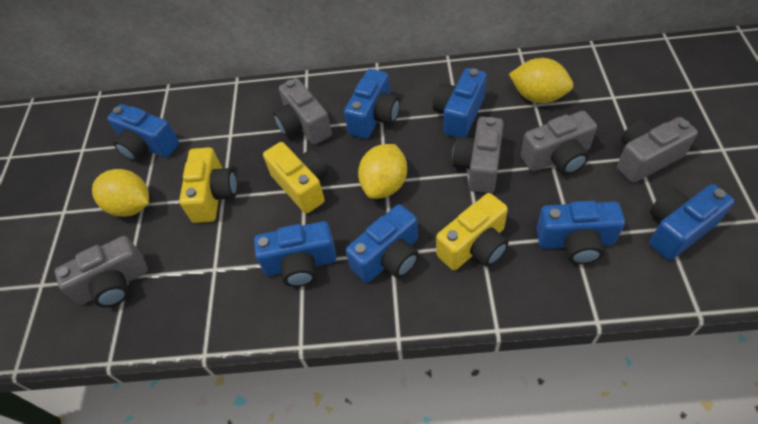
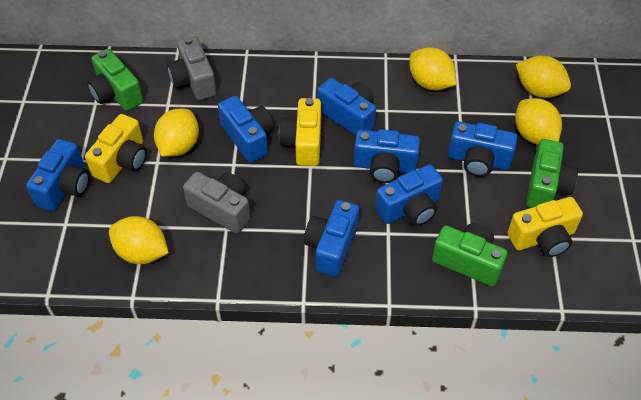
green camera: 0 -> 3
grey camera: 5 -> 2
yellow lemon: 3 -> 5

